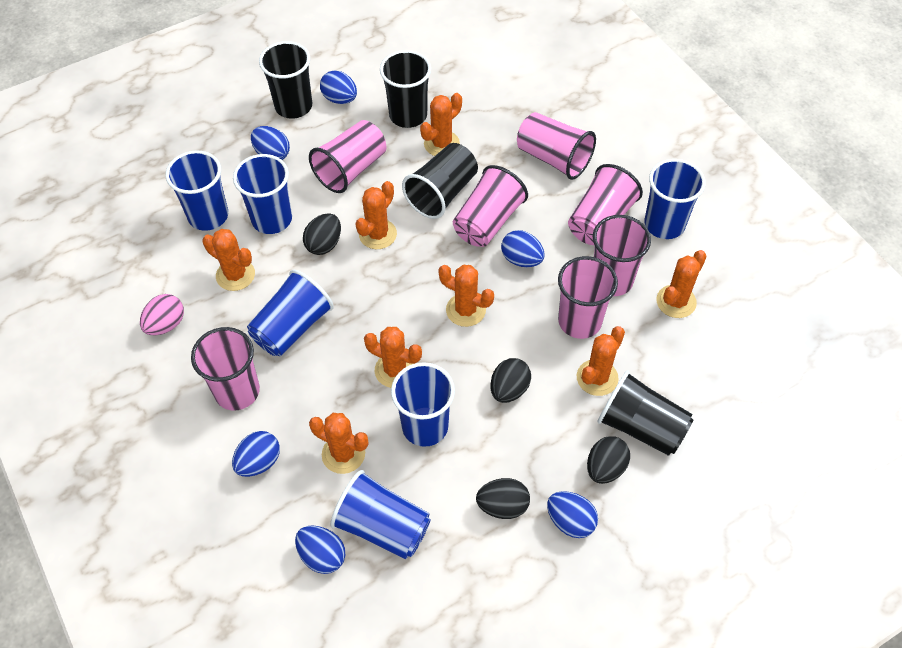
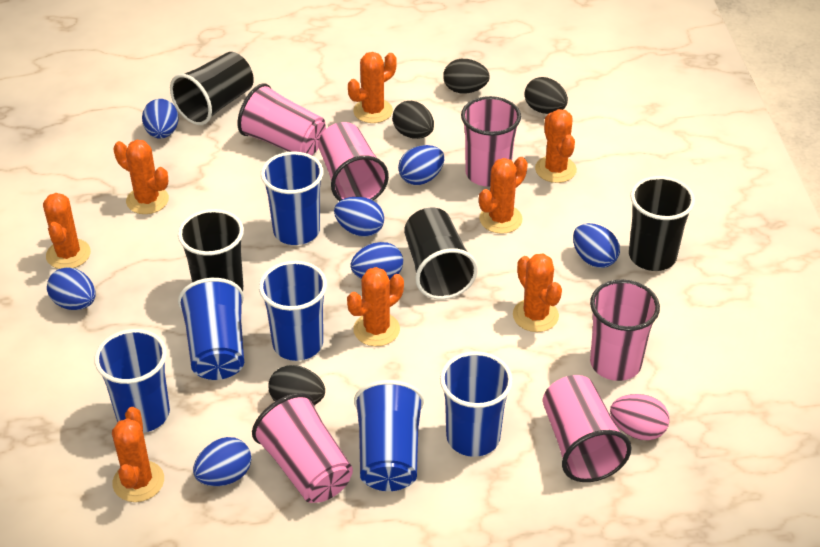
blue egg: 6 -> 7
pink cup: 7 -> 6

